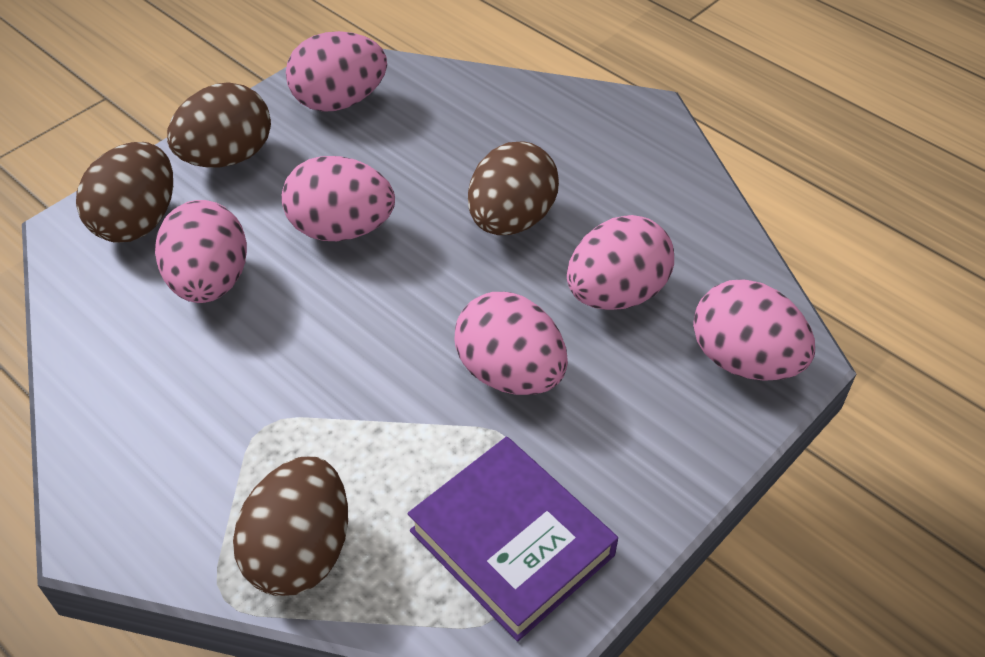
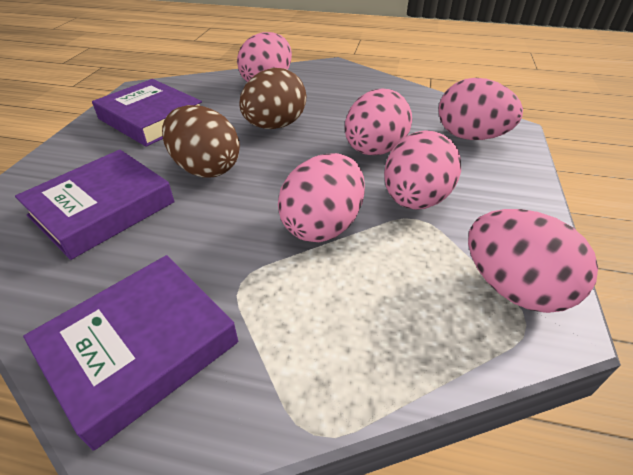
brown egg: 4 -> 2
purple book: 1 -> 3

